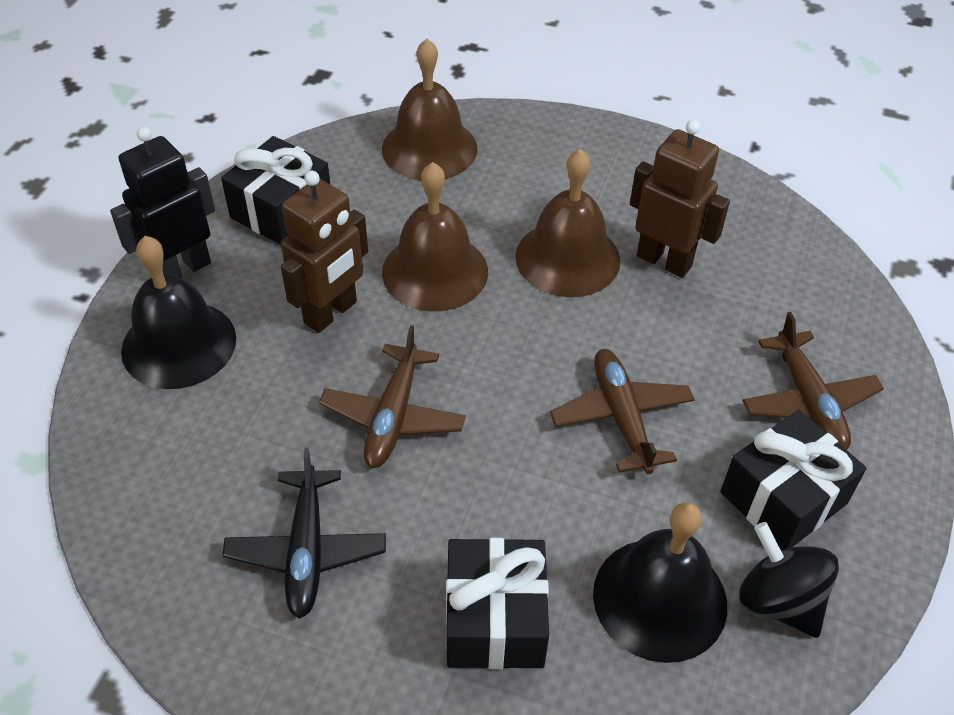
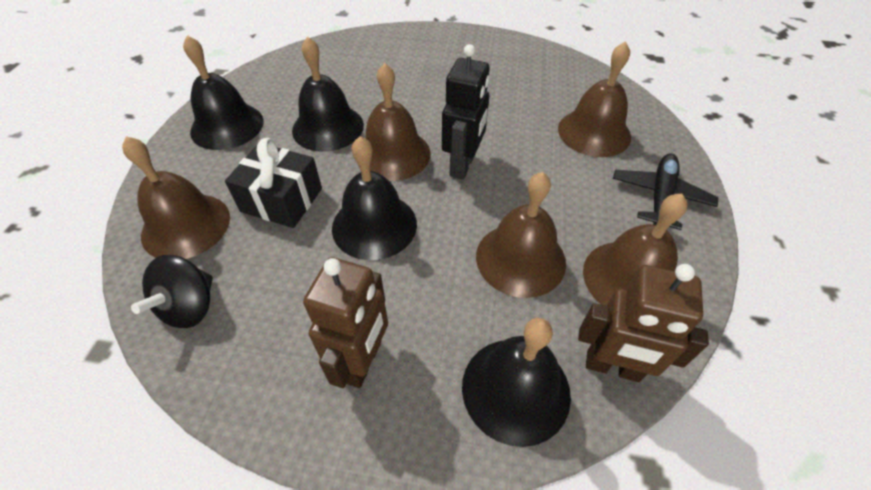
black bell: 2 -> 4
black gift: 3 -> 1
brown bell: 3 -> 5
brown plane: 3 -> 0

